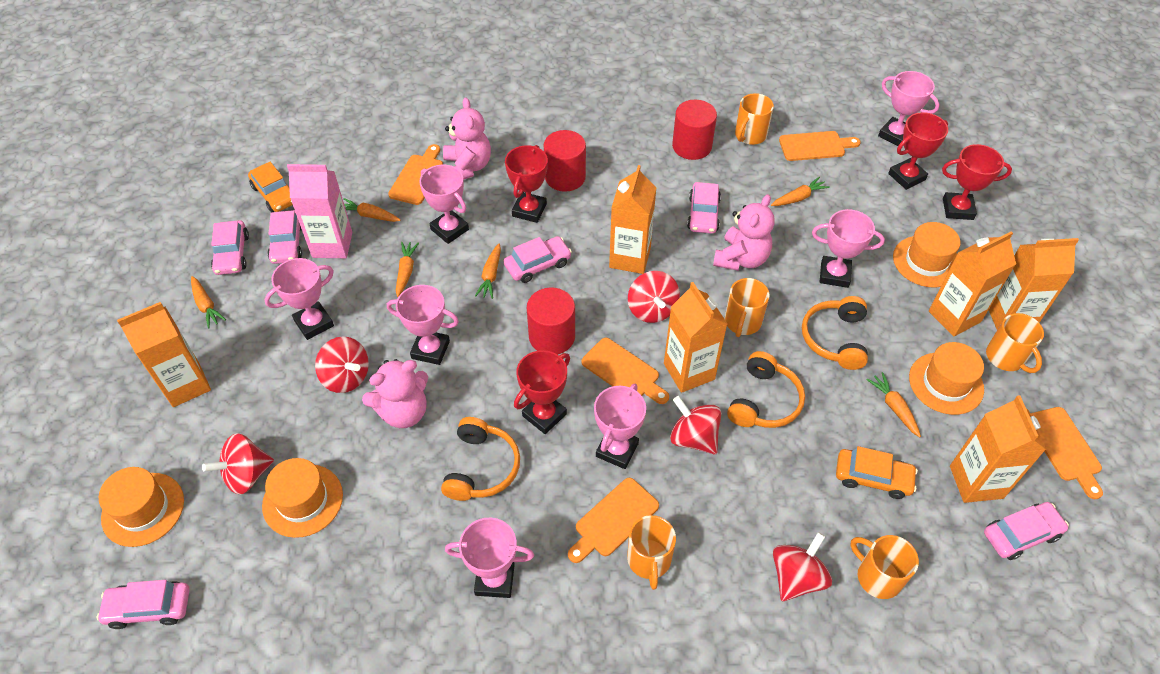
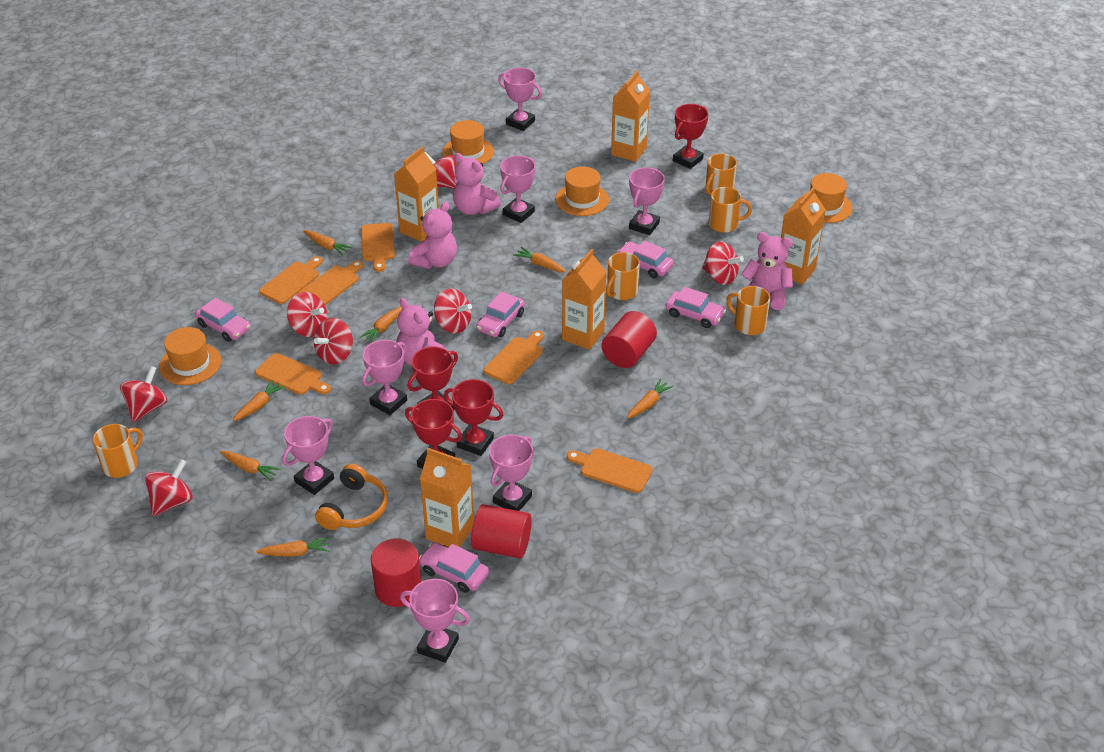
orange car: 2 -> 0
orange carrot: 6 -> 7
orange carton: 6 -> 5
orange cutting board: 5 -> 6
orange headphones: 3 -> 1
pink car: 6 -> 5
pink carton: 1 -> 0
pink teddy bear: 3 -> 4
red spinning top: 5 -> 7

